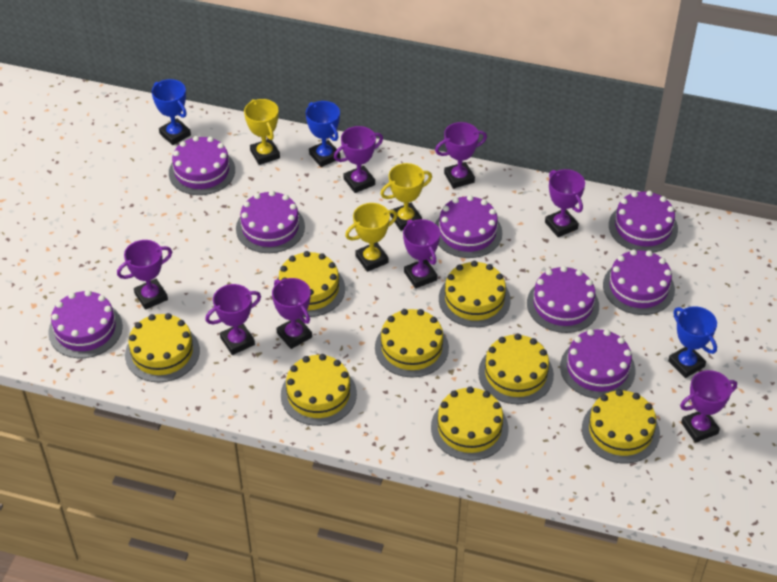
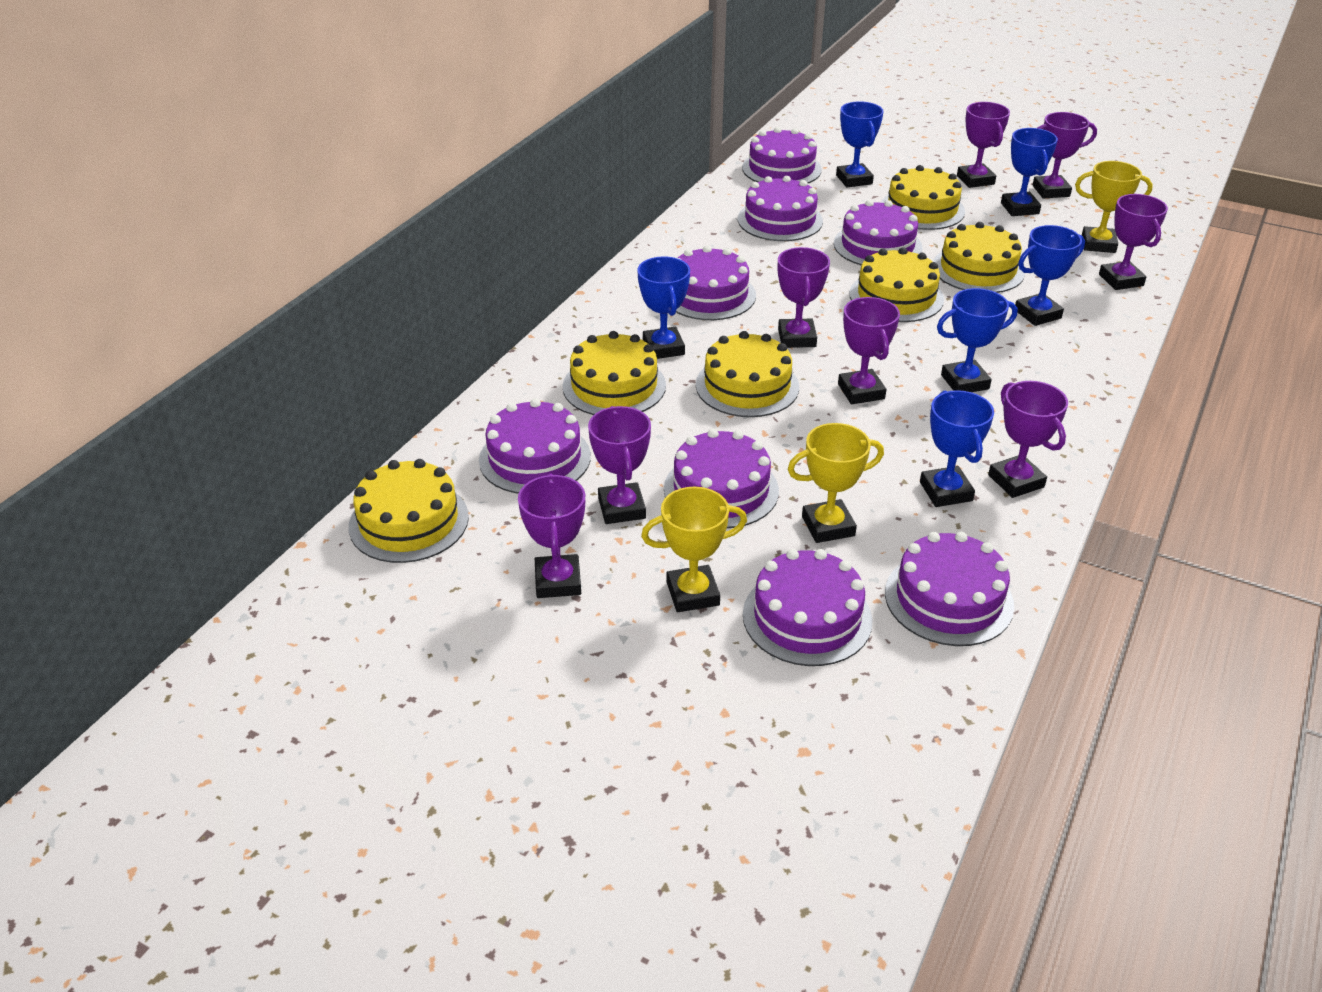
blue trophy: 3 -> 6
yellow cake: 8 -> 6

